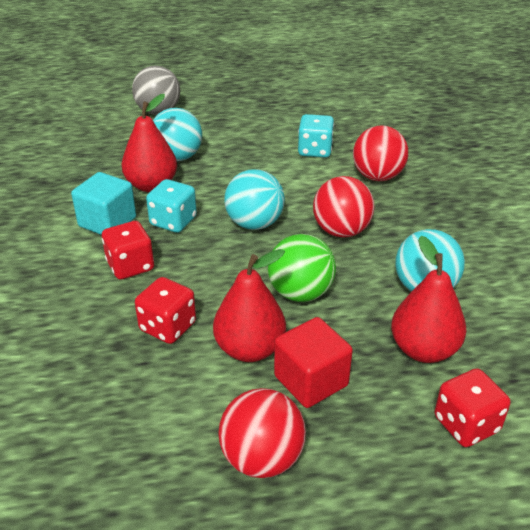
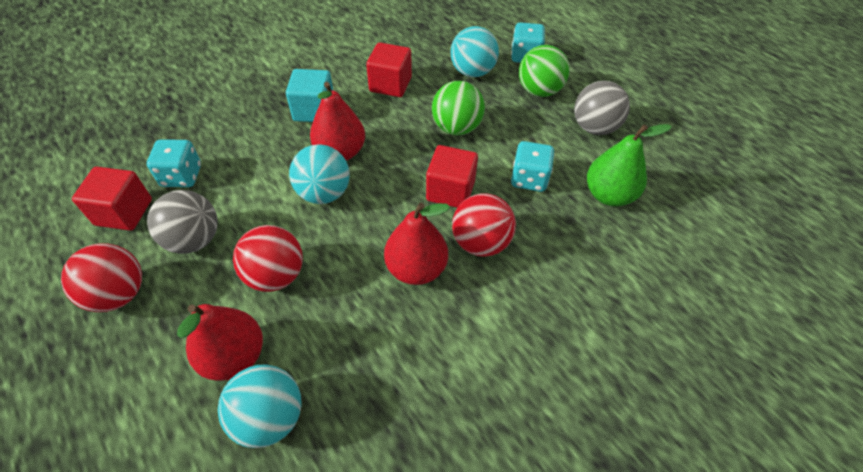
green ball: 1 -> 2
green pear: 0 -> 1
grey ball: 1 -> 2
red cube: 1 -> 3
red dice: 3 -> 0
turquoise dice: 2 -> 3

